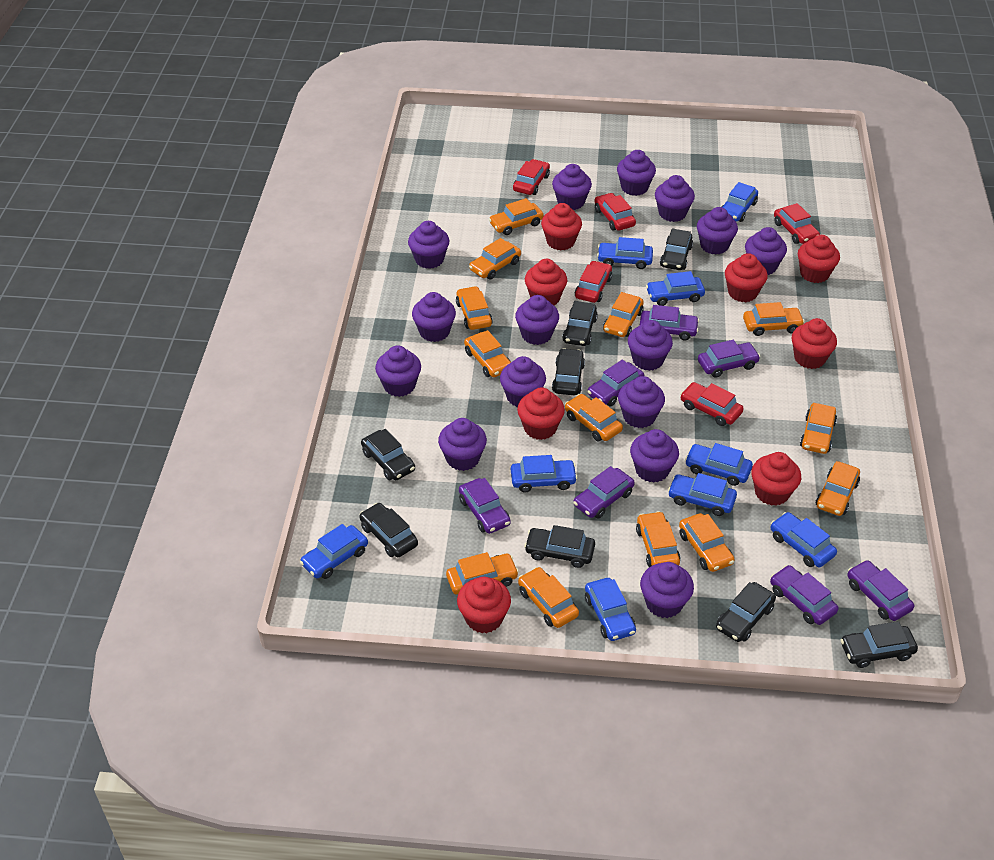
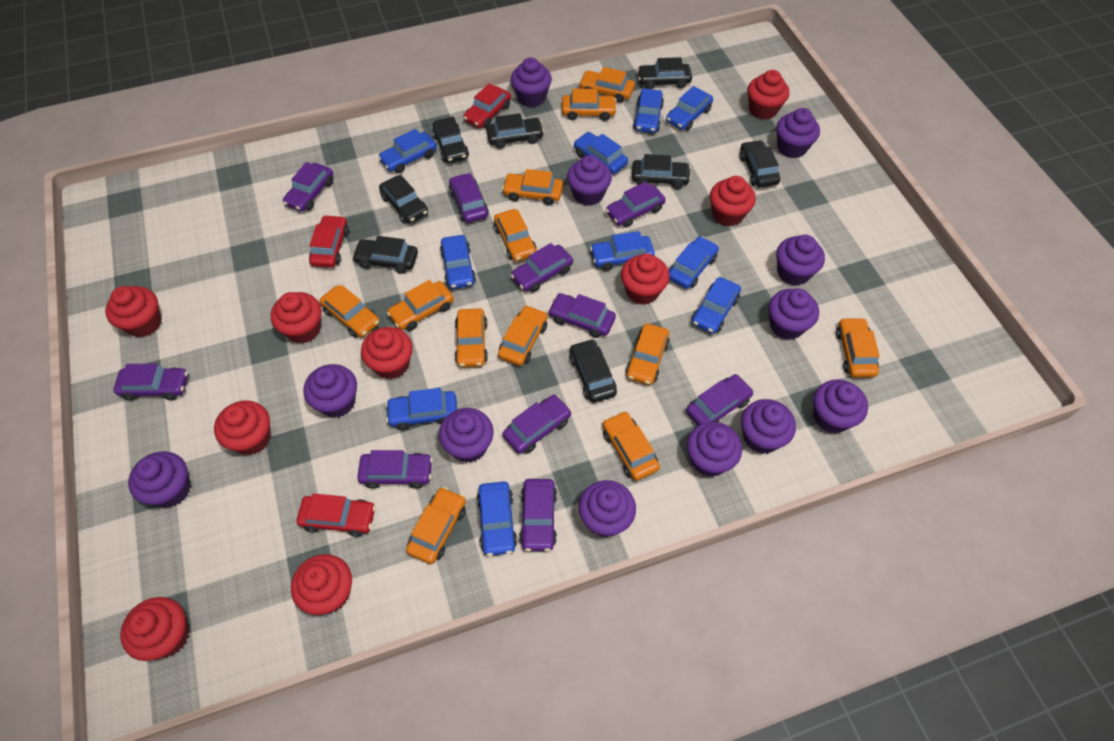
blue car: 9 -> 10
orange car: 13 -> 12
purple car: 7 -> 10
purple cupcake: 15 -> 12
red car: 5 -> 3
red cupcake: 8 -> 9

